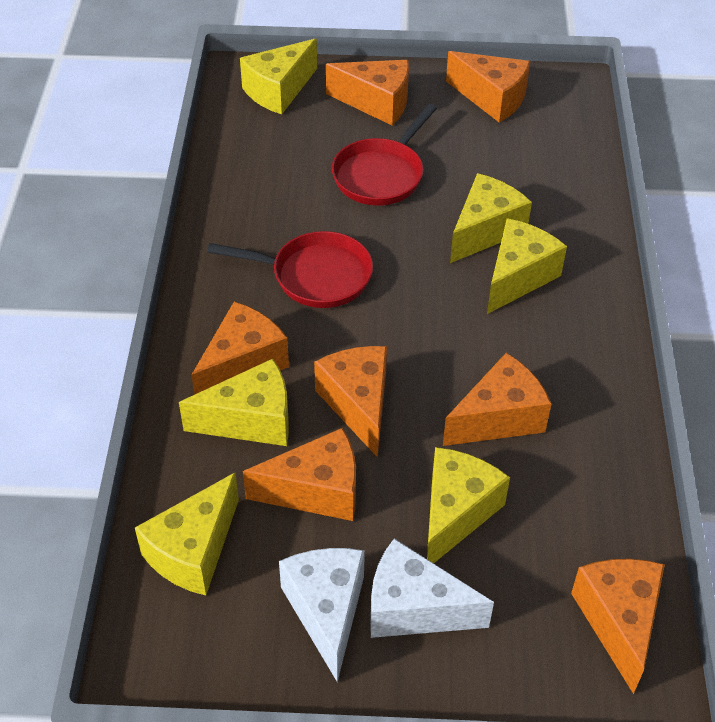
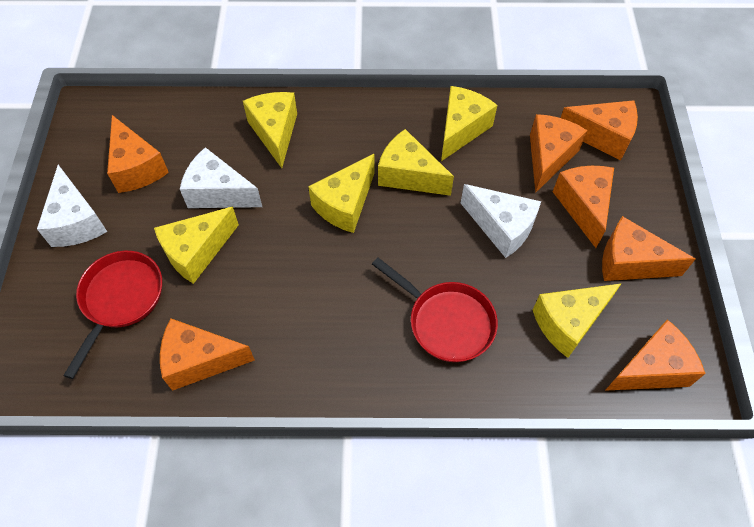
white cheese: 2 -> 3

